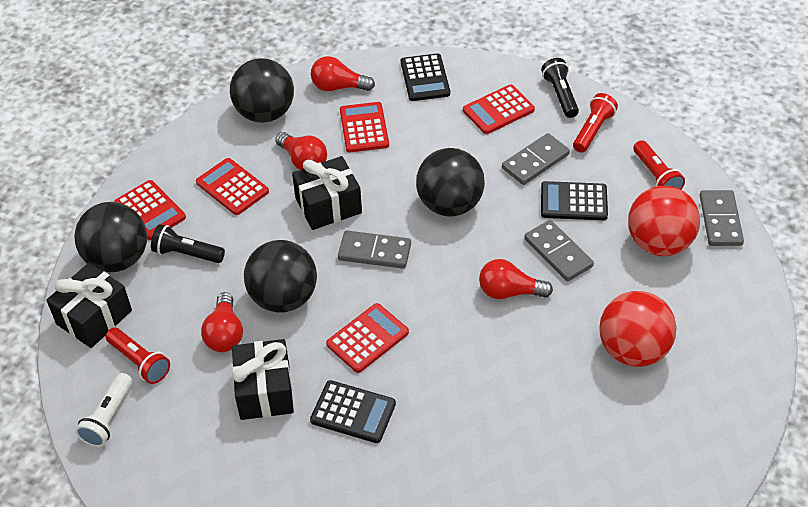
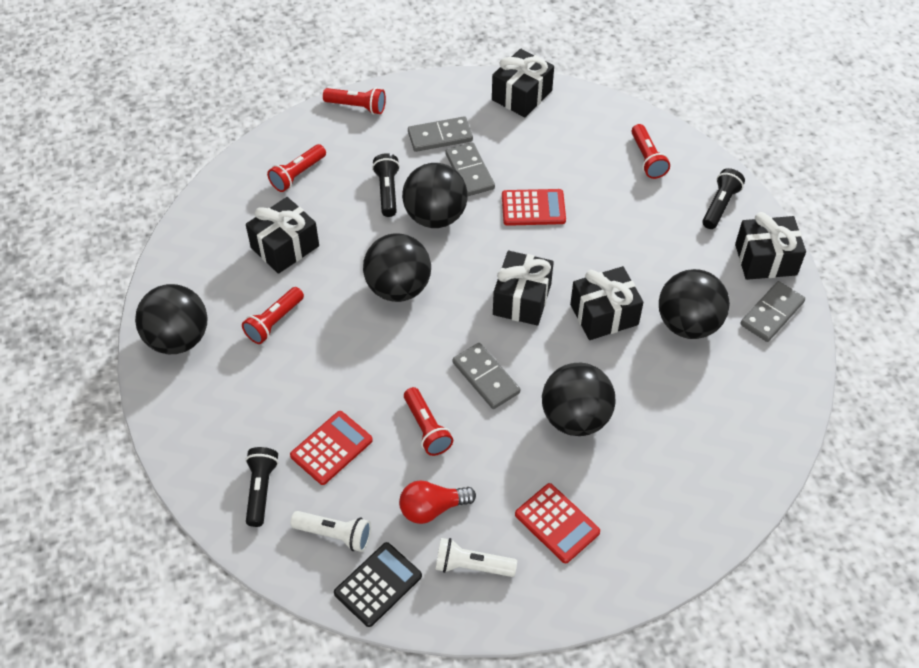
black ball: 4 -> 5
black calculator: 3 -> 1
black flashlight: 2 -> 3
black gift: 3 -> 5
red ball: 2 -> 0
red calculator: 5 -> 3
red flashlight: 3 -> 5
red light bulb: 4 -> 1
white flashlight: 1 -> 2

